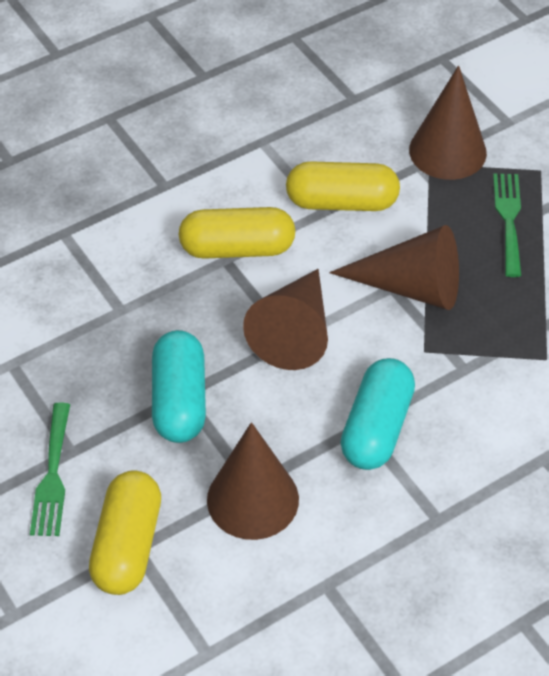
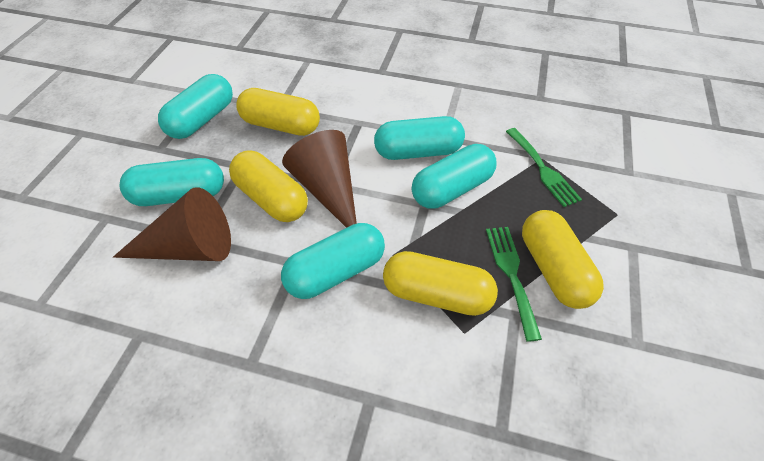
brown cone: 4 -> 2
turquoise capsule: 2 -> 5
yellow capsule: 3 -> 4

